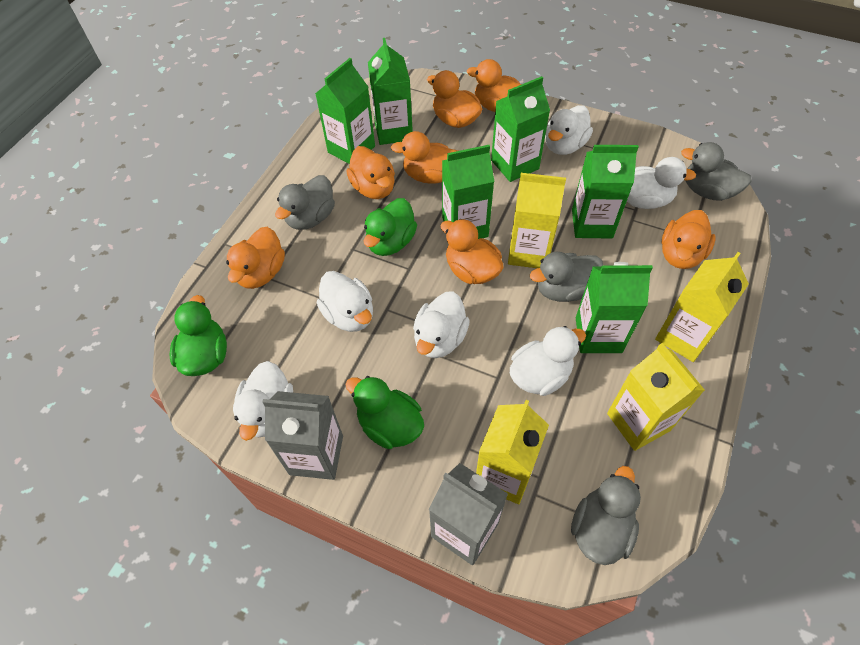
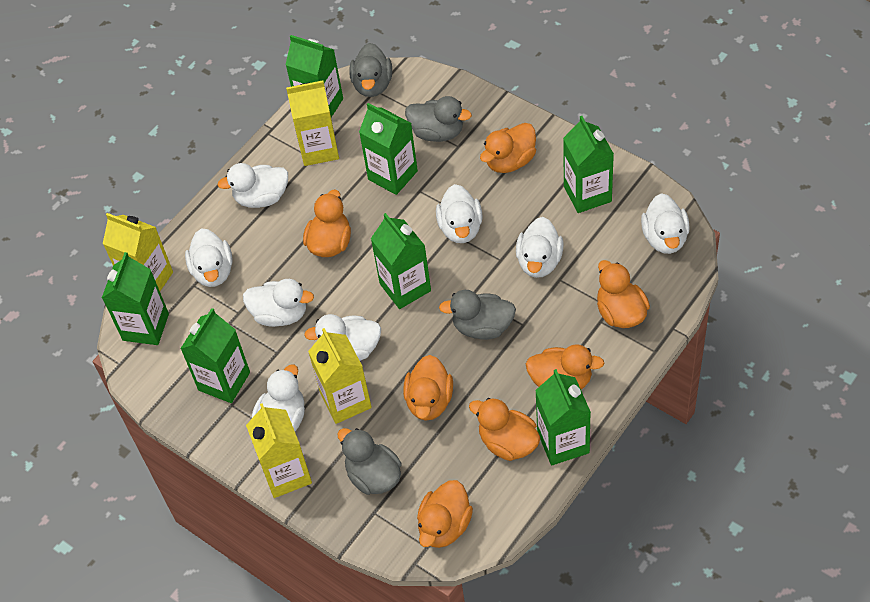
green carton: 6 -> 7
green duck: 3 -> 0
grey carton: 2 -> 0
white duck: 6 -> 8

